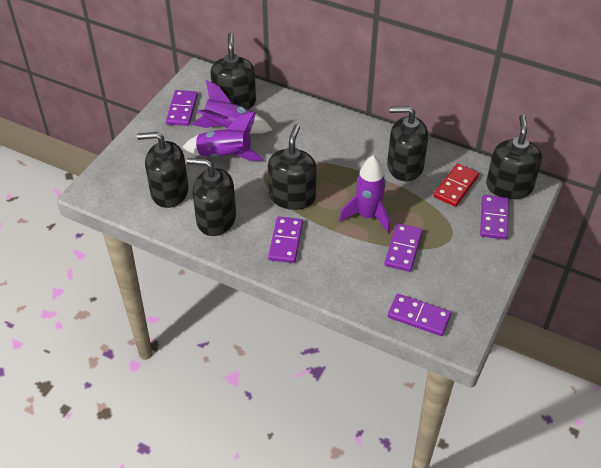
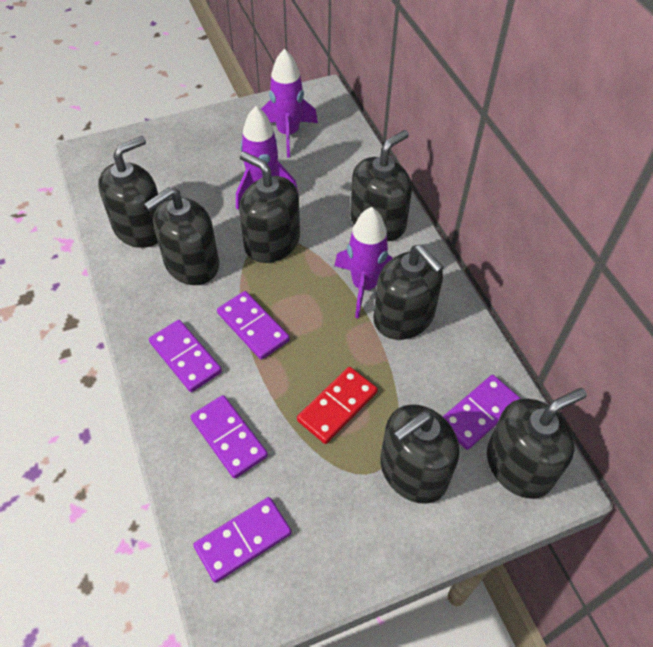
black soap dispenser: 6 -> 7

